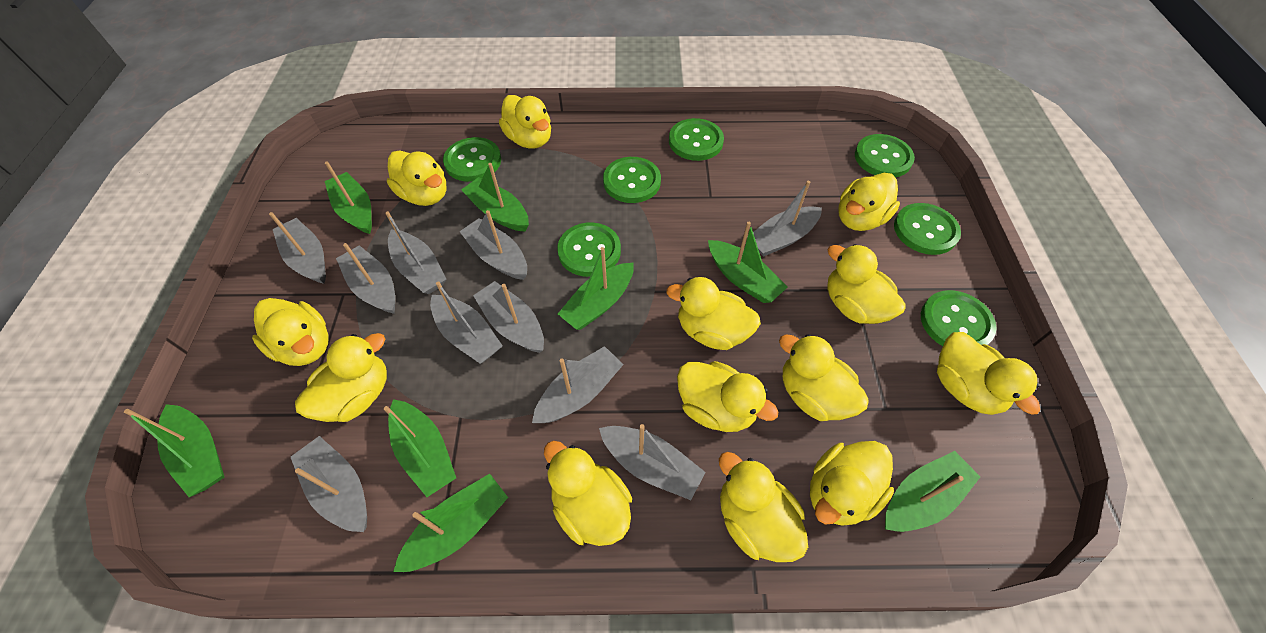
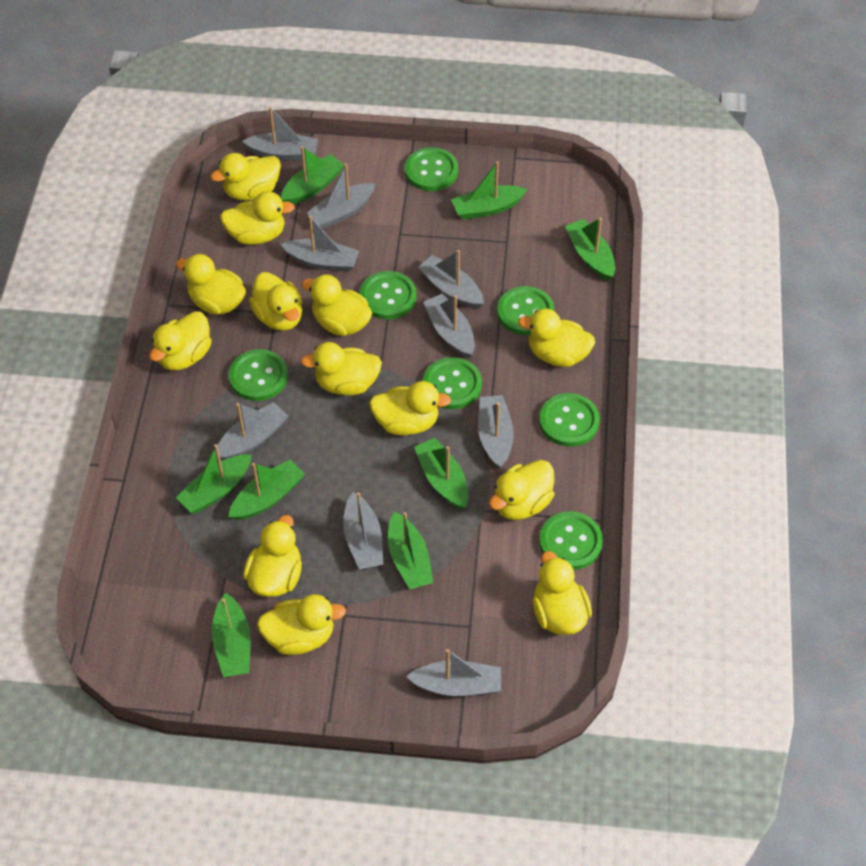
grey boat: 10 -> 9

